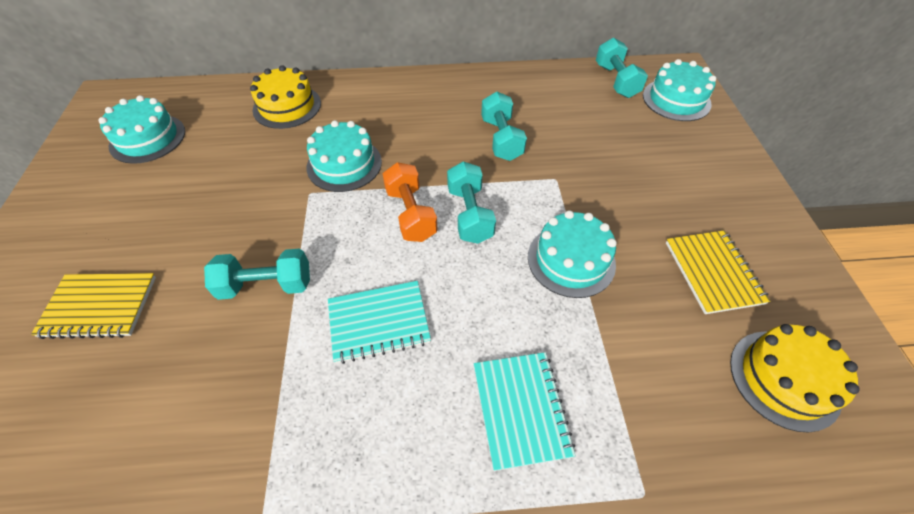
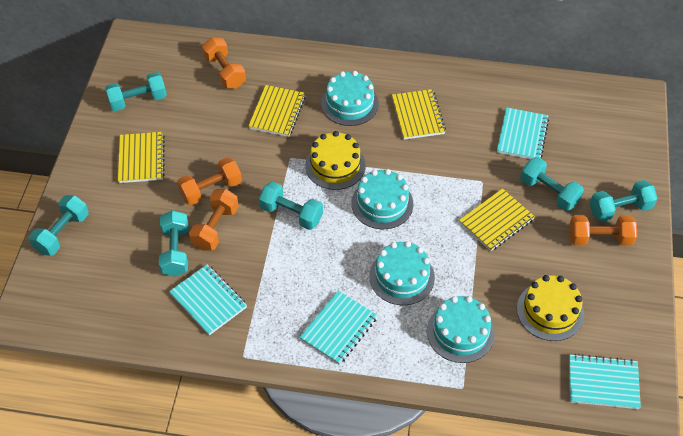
orange dumbbell: 1 -> 4
turquoise dumbbell: 4 -> 6
turquoise notebook: 2 -> 4
yellow notebook: 2 -> 4

